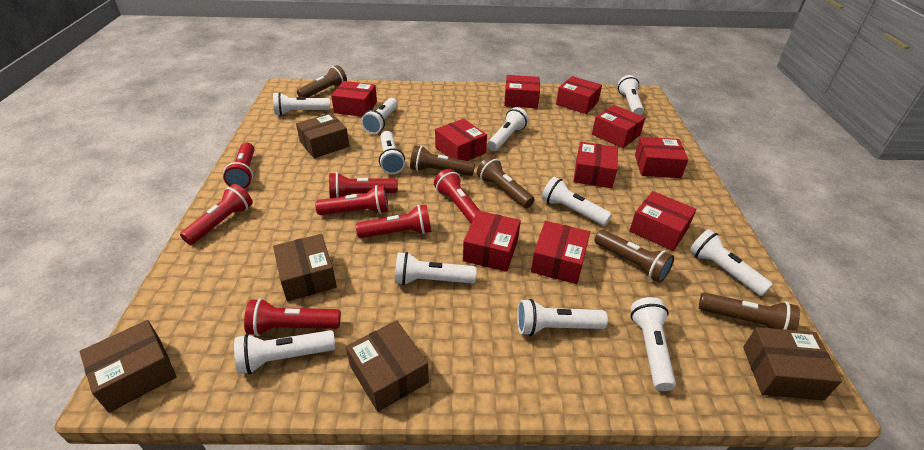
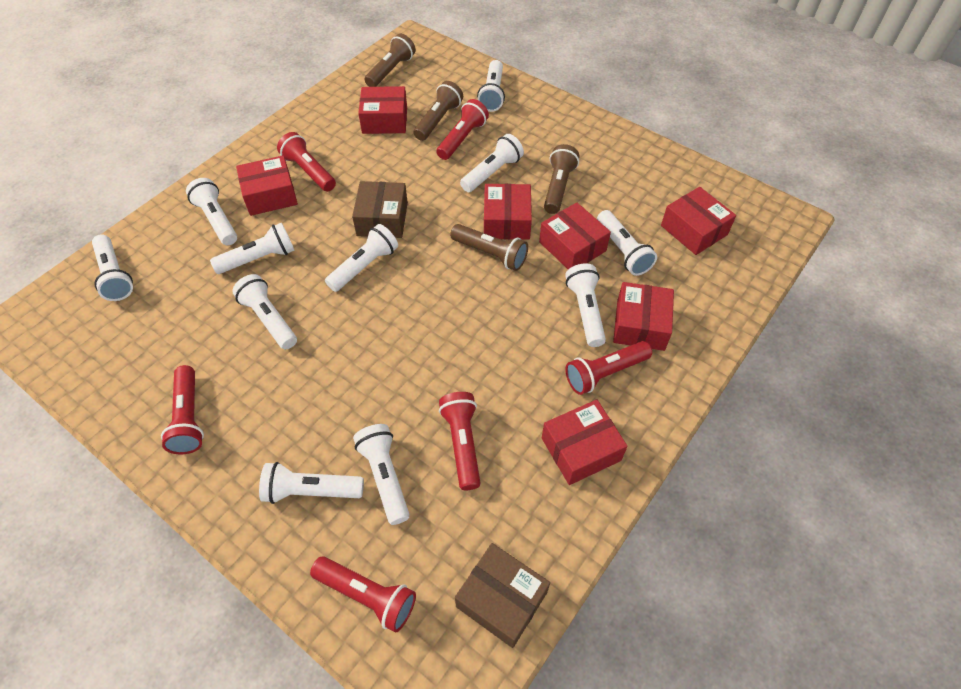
brown box: 5 -> 2
brown flashlight: 5 -> 4
red box: 10 -> 7
red flashlight: 7 -> 6

